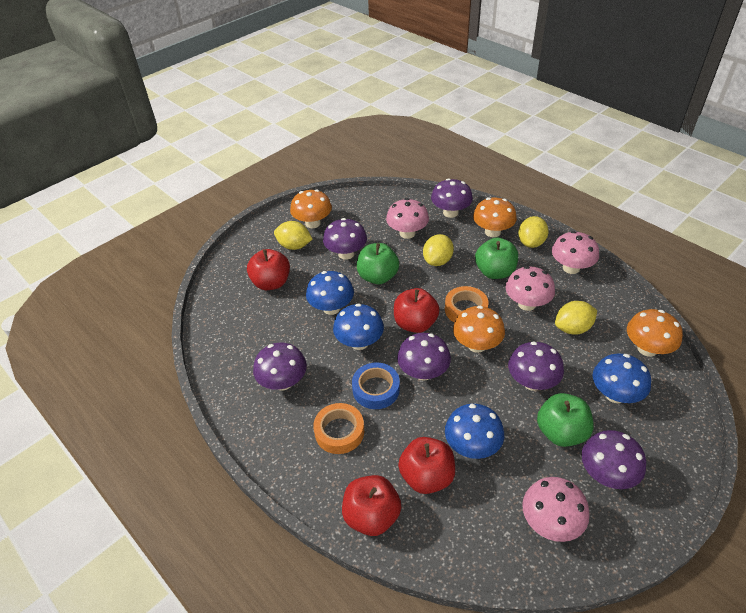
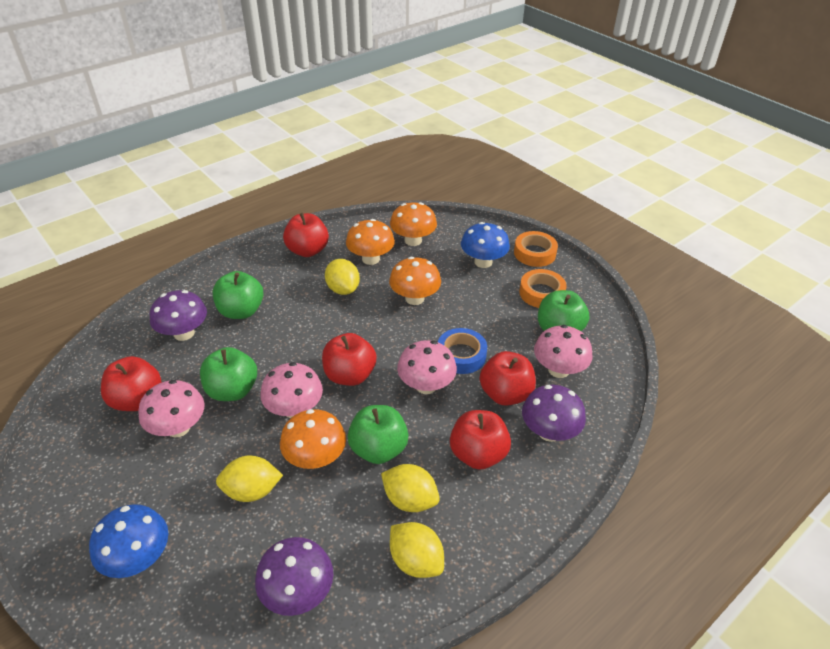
blue mushroom: 4 -> 2
green apple: 3 -> 4
purple mushroom: 6 -> 3
red apple: 4 -> 5

